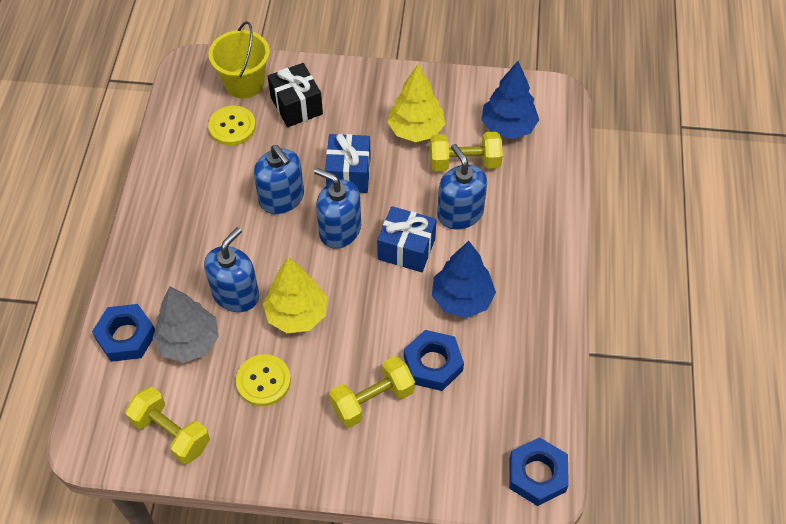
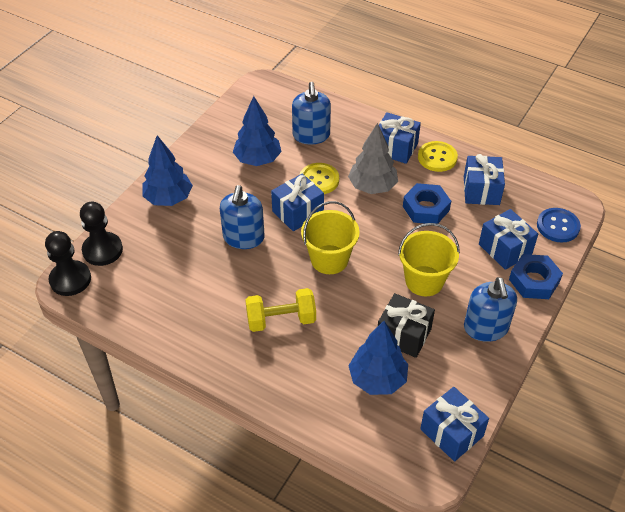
black pawn: 0 -> 2
blue button: 0 -> 1
blue gift: 2 -> 5
blue nut: 3 -> 2
blue soap dispenser: 4 -> 3
blue tree: 2 -> 3
yellow bucket: 1 -> 2
yellow dumbbell: 3 -> 1
yellow tree: 2 -> 0

